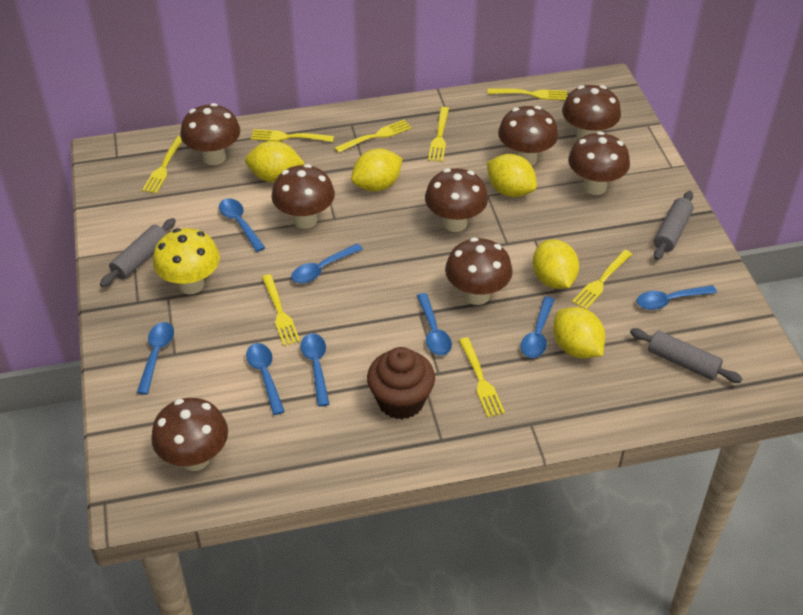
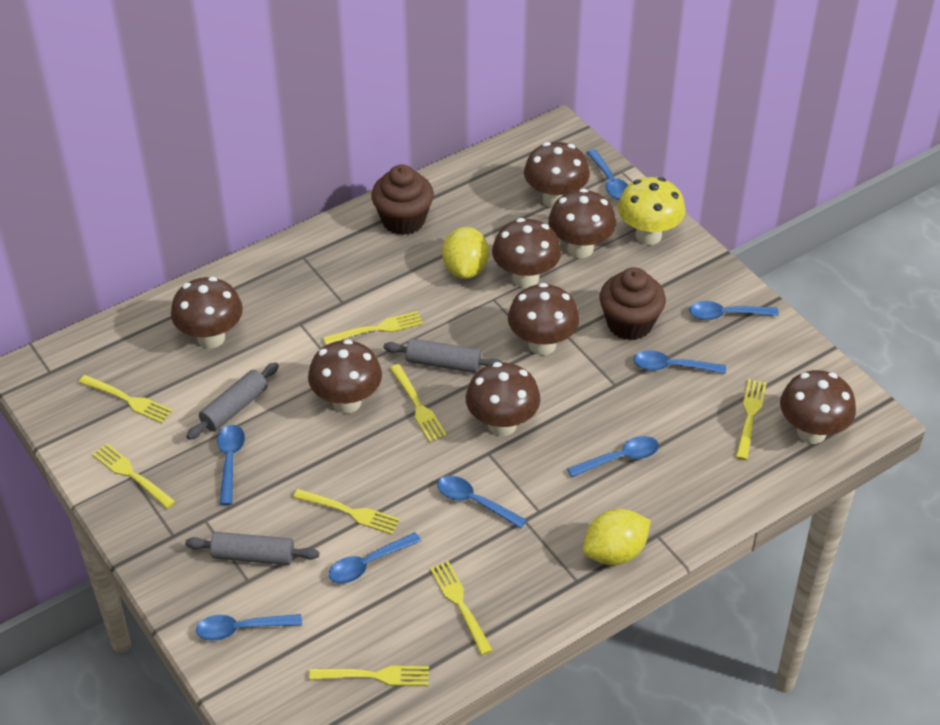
brown cupcake: 1 -> 2
yellow lemon: 5 -> 2

